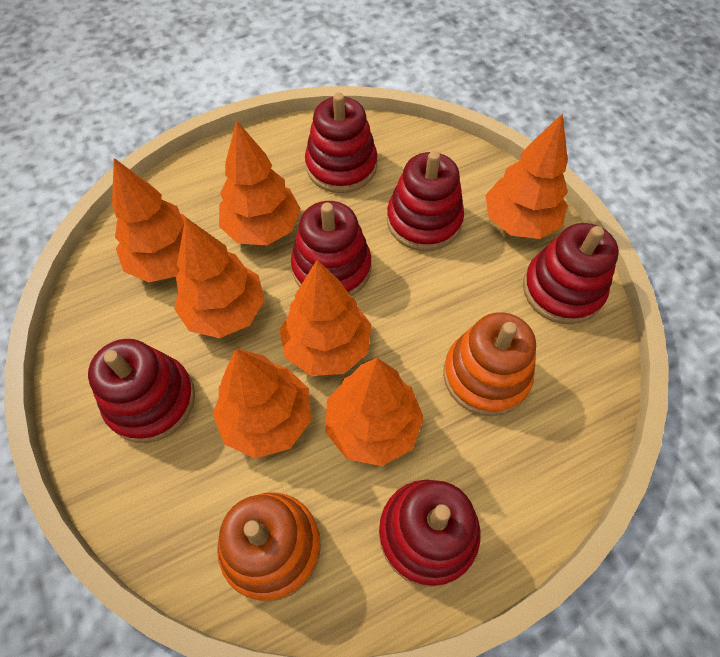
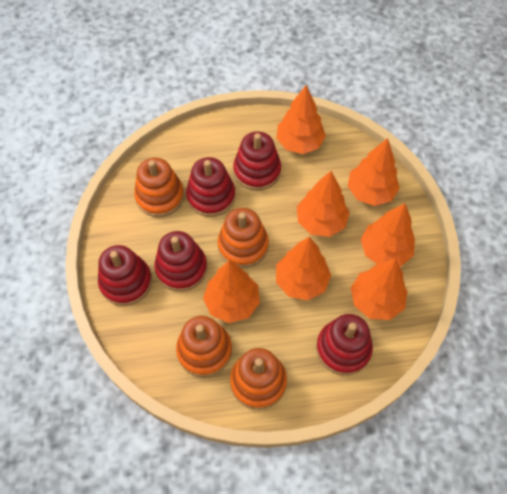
orange stacking toy: 2 -> 4
red stacking toy: 6 -> 5

